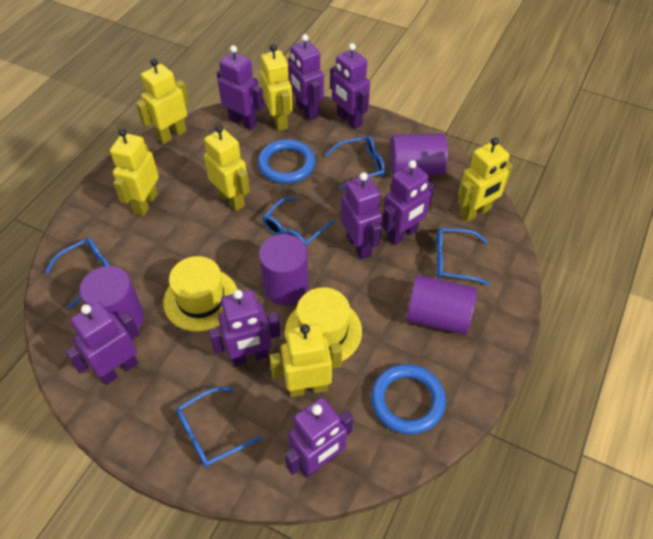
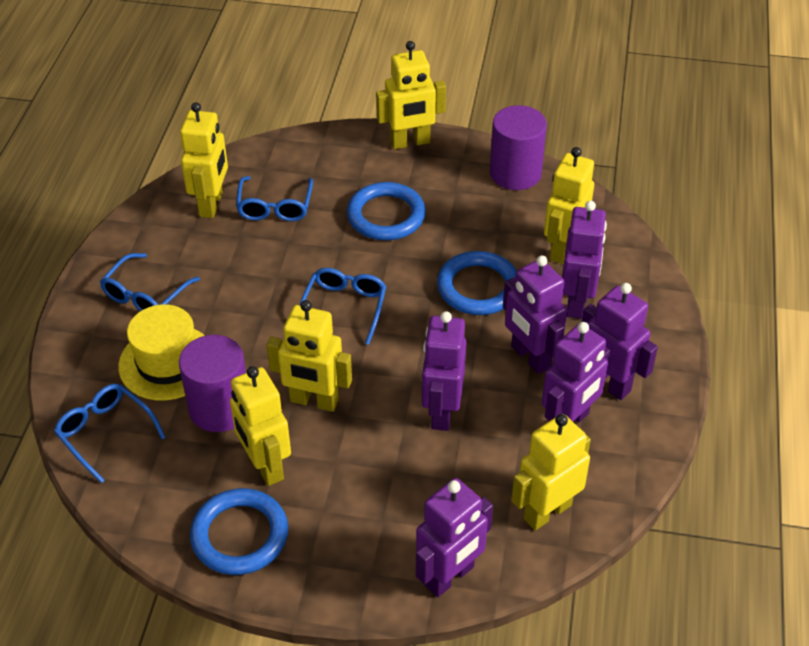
blue glasses: 5 -> 4
blue ring: 2 -> 3
purple cylinder: 4 -> 2
purple robot: 8 -> 6
yellow hat: 2 -> 1

